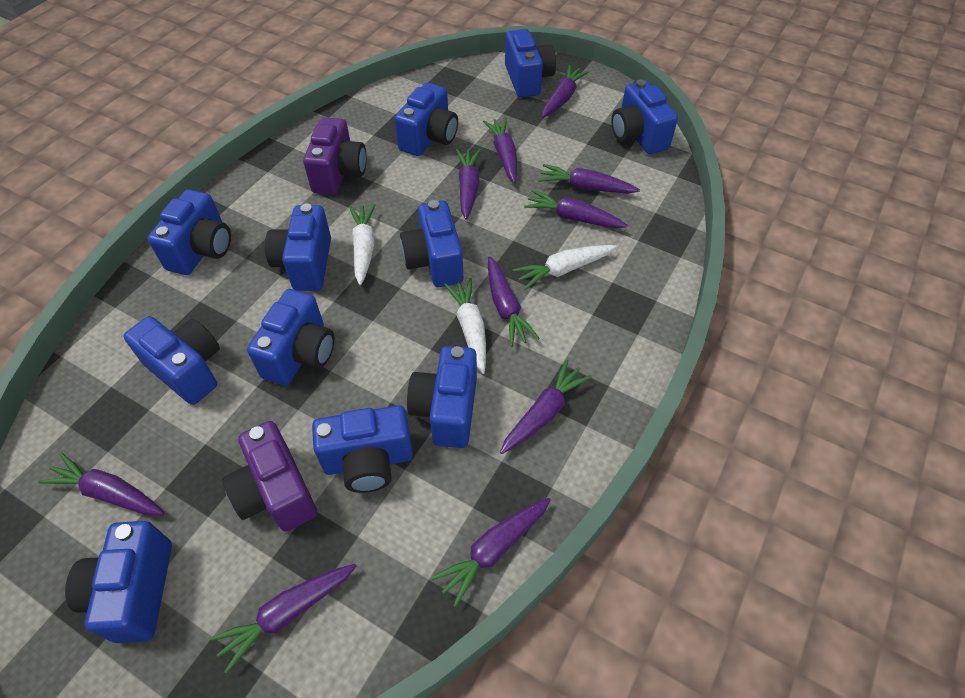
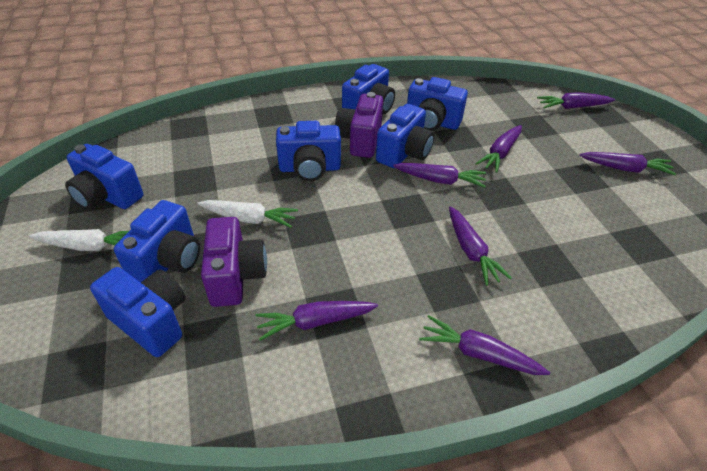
blue camera: 11 -> 7
purple carrot: 10 -> 7
white carrot: 3 -> 2

